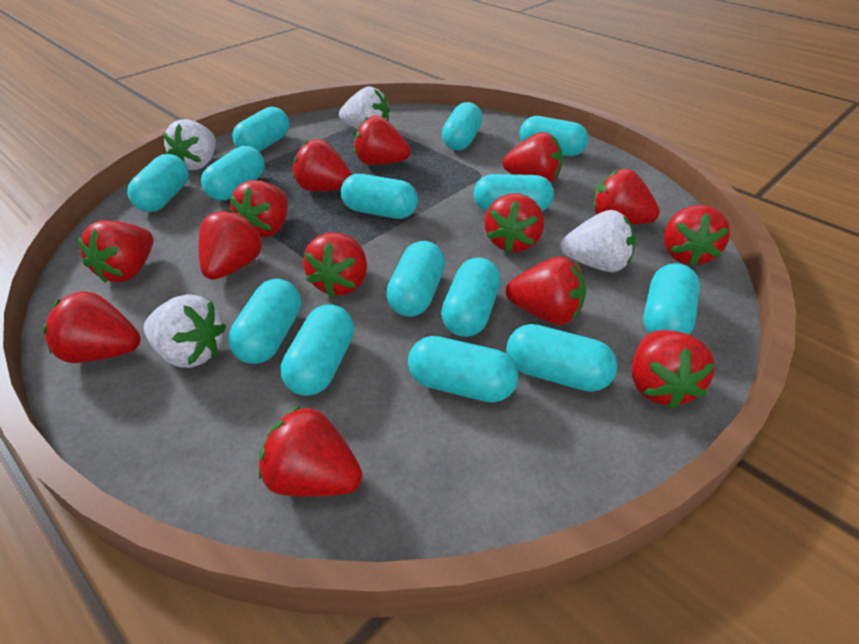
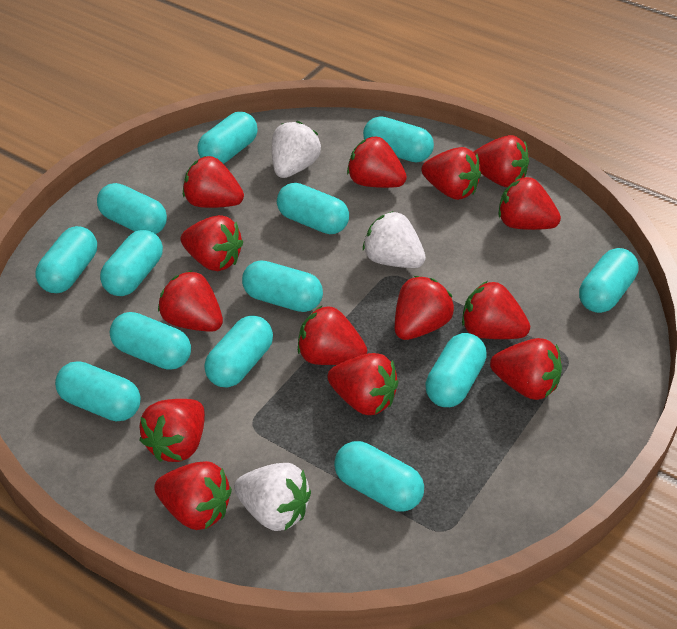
turquoise capsule: 14 -> 13
white strawberry: 4 -> 3

